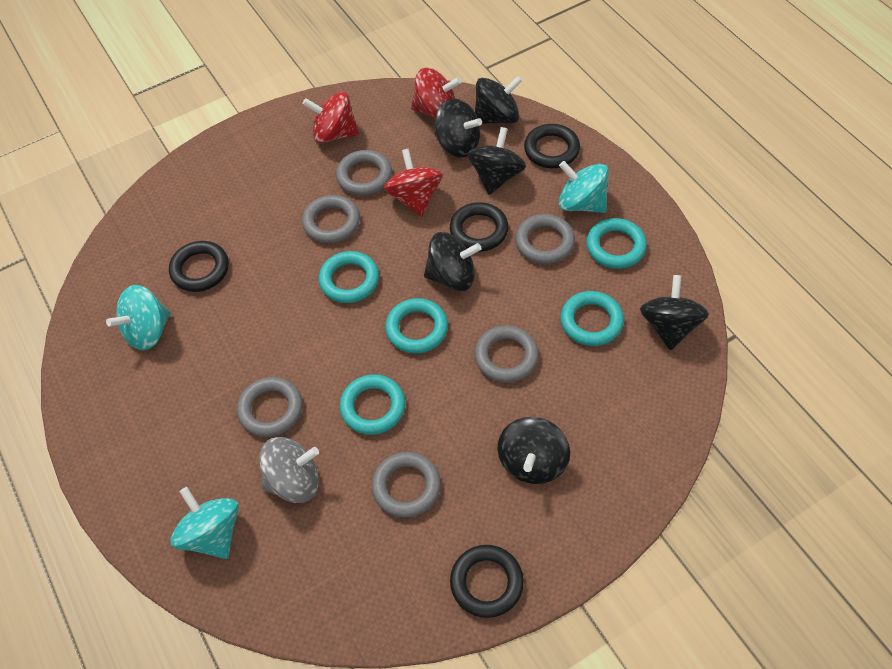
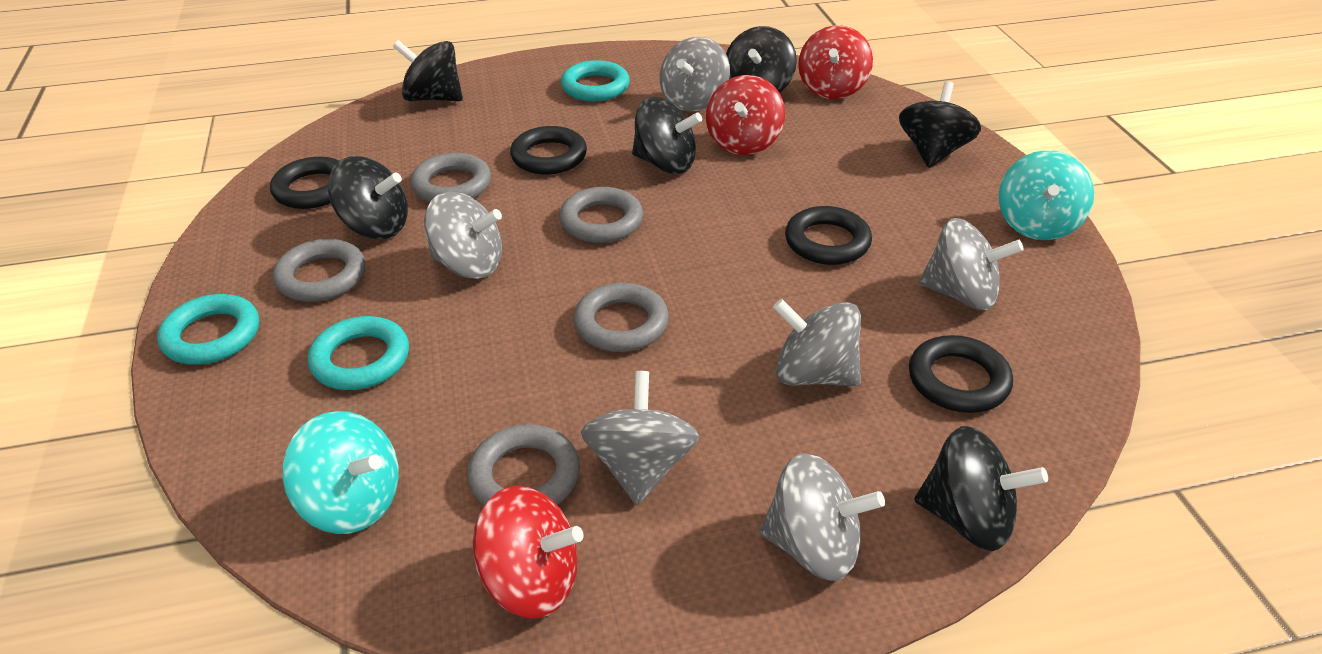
grey ring: 6 -> 5
grey spinning top: 1 -> 6
turquoise ring: 5 -> 3
turquoise spinning top: 3 -> 2

